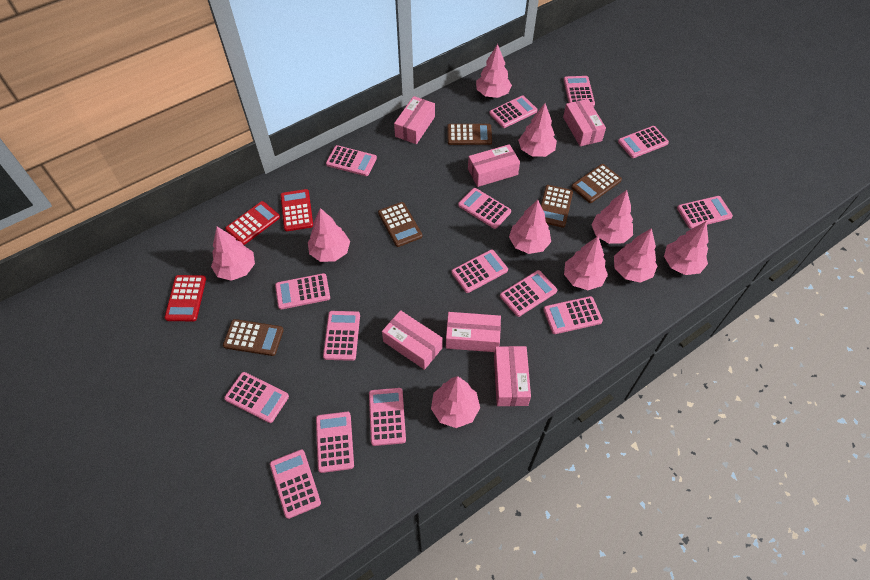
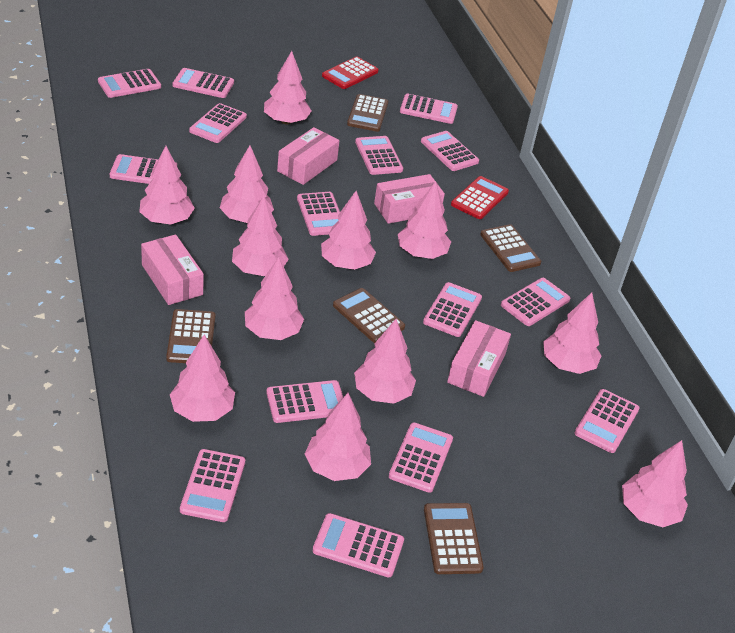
pink box: 6 -> 4
pink tree: 10 -> 12
red calculator: 3 -> 2

